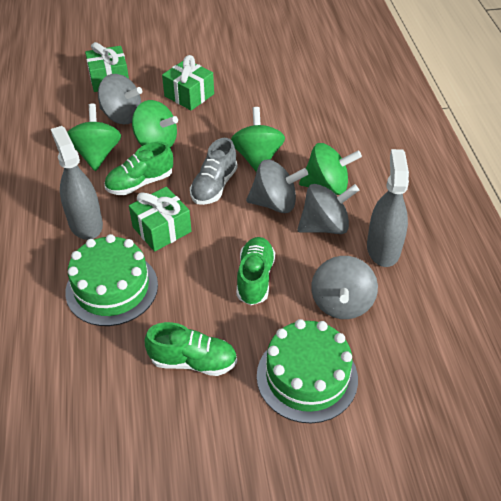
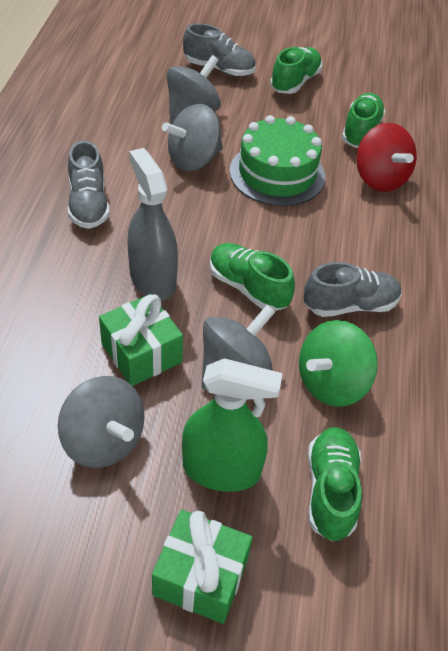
green cake: 2 -> 1
green gift: 3 -> 2
green shoe: 3 -> 4
green spinning top: 4 -> 1
green spray bottle: 0 -> 1
grey shoe: 1 -> 3
grey spray bottle: 2 -> 1
red spinning top: 0 -> 1

